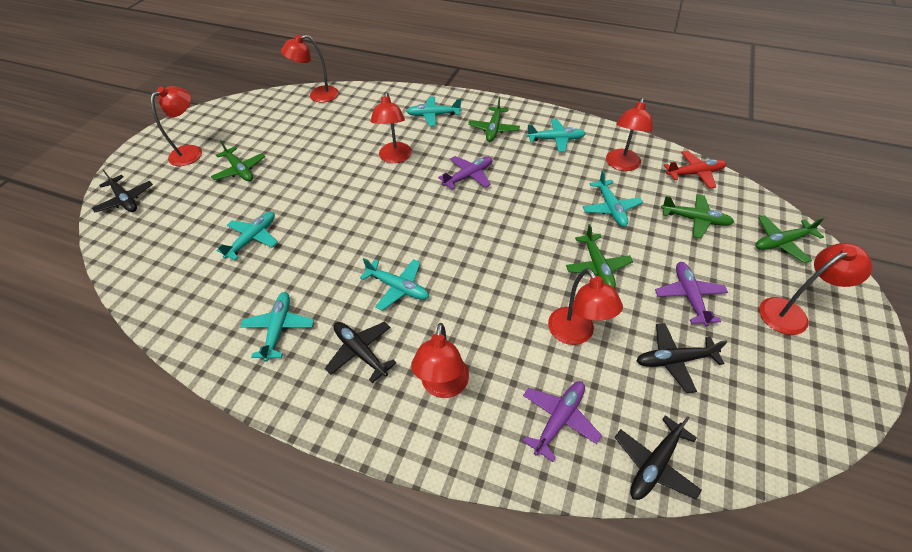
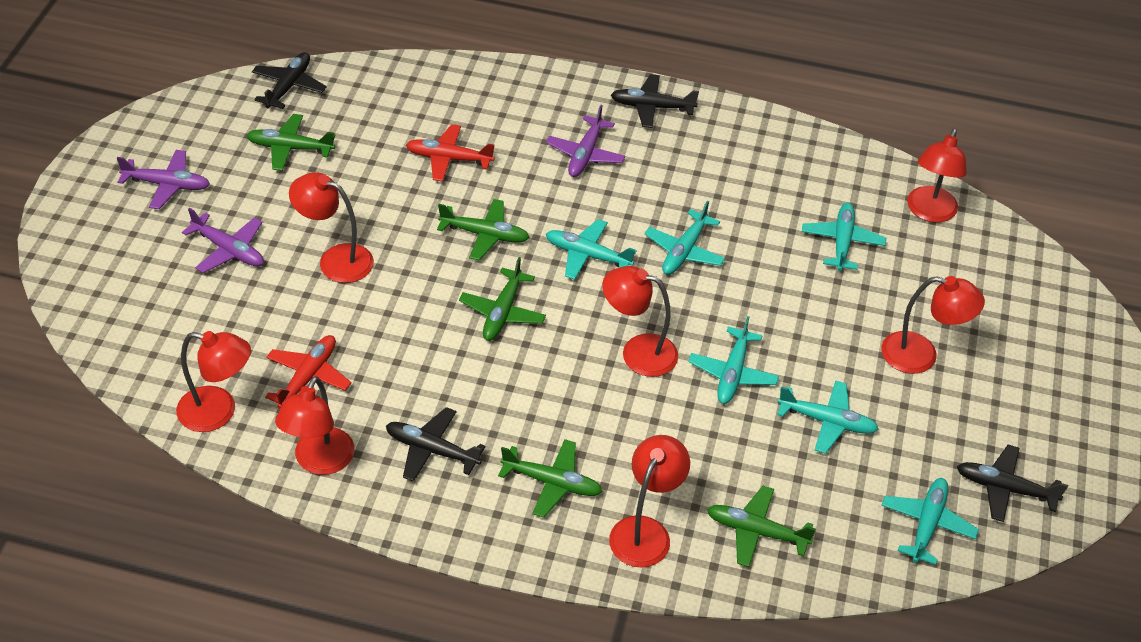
red plane: 1 -> 2

